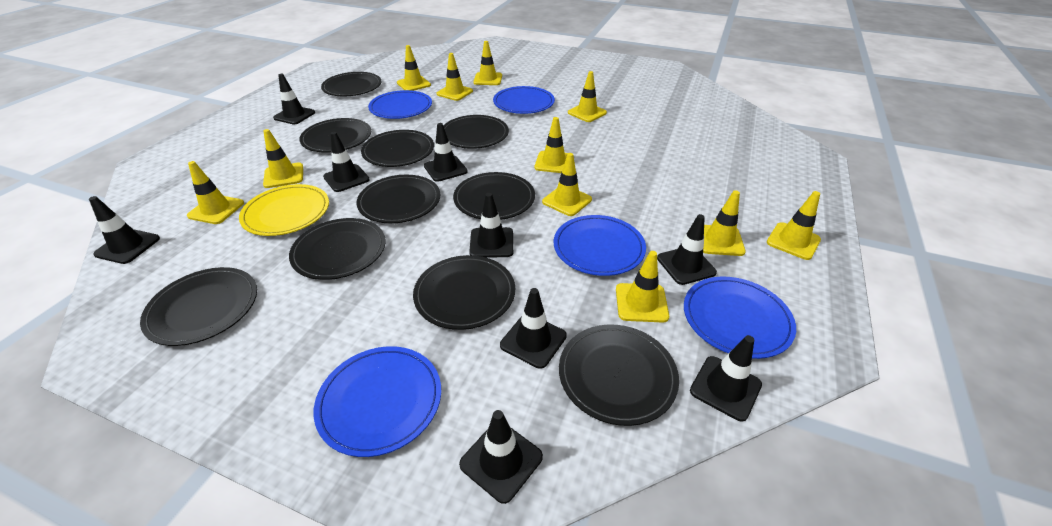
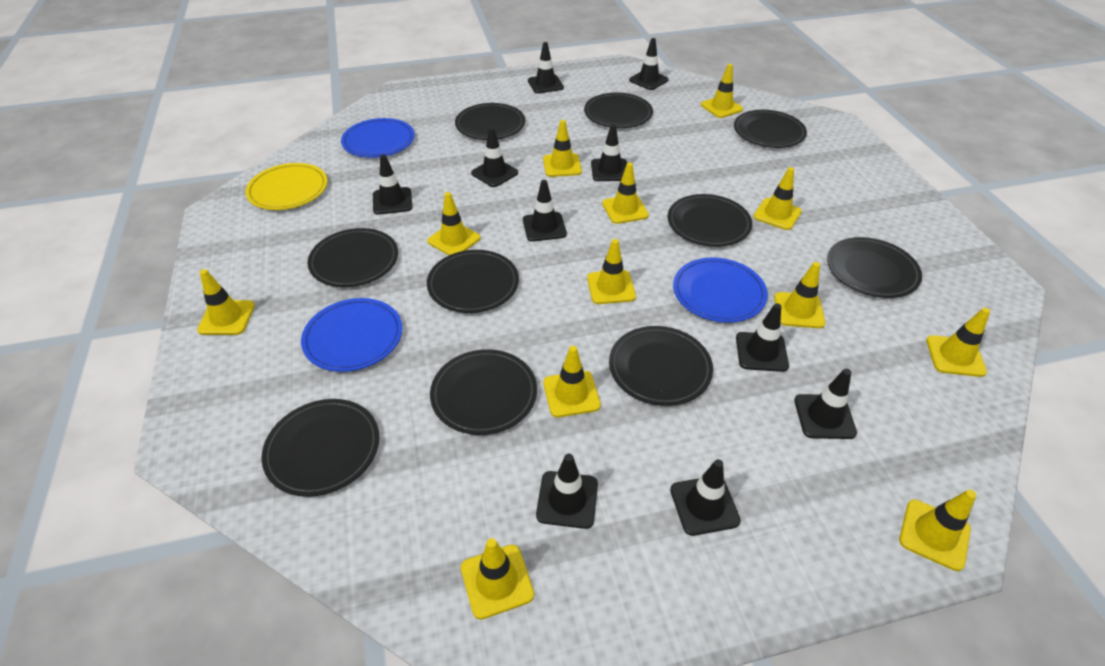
black traffic cone: 9 -> 10
blue plate: 5 -> 3
yellow traffic cone: 11 -> 12

